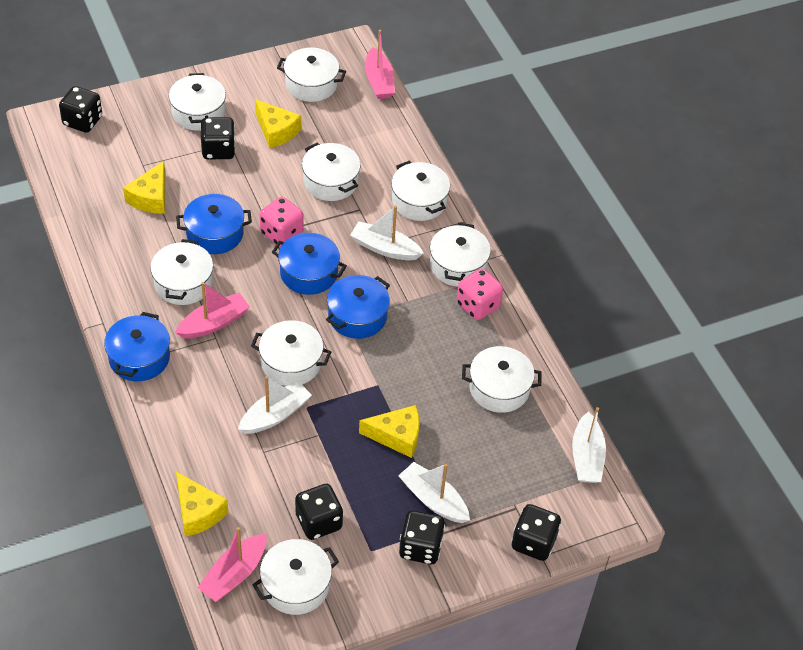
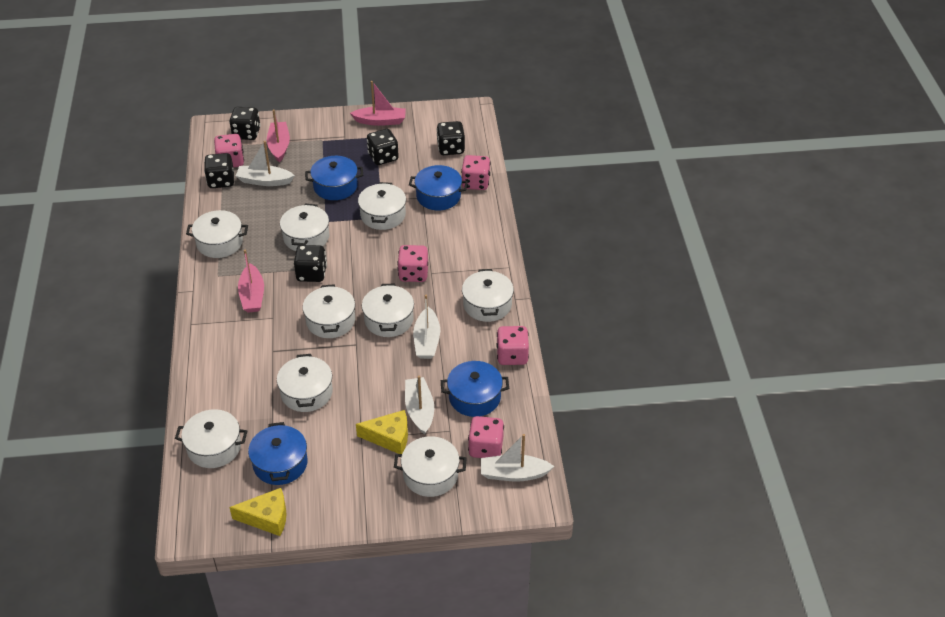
pink dice: 2 -> 5
yellow cheese: 4 -> 2

